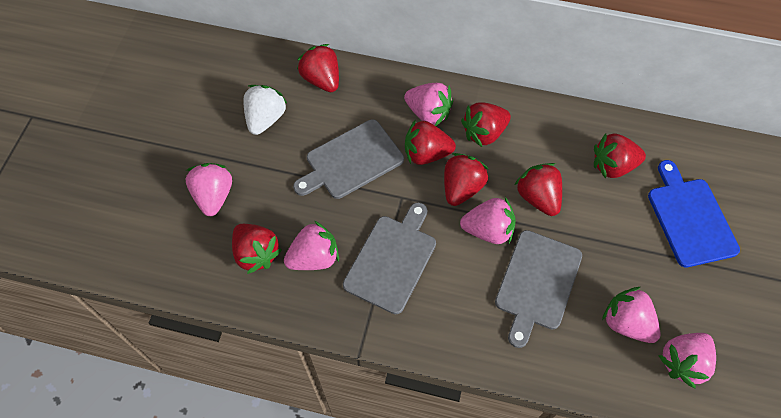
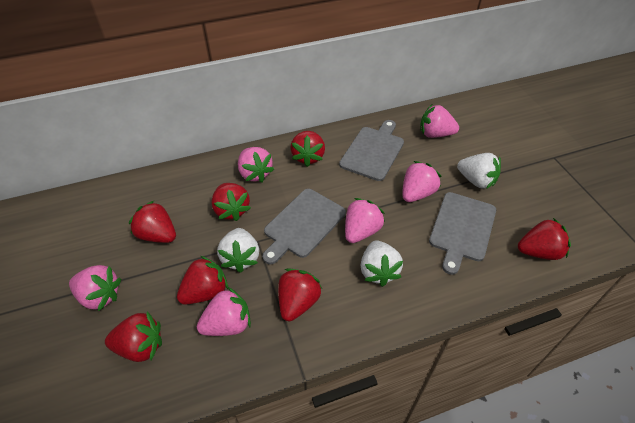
blue cutting board: 1 -> 0
white strawberry: 1 -> 3

